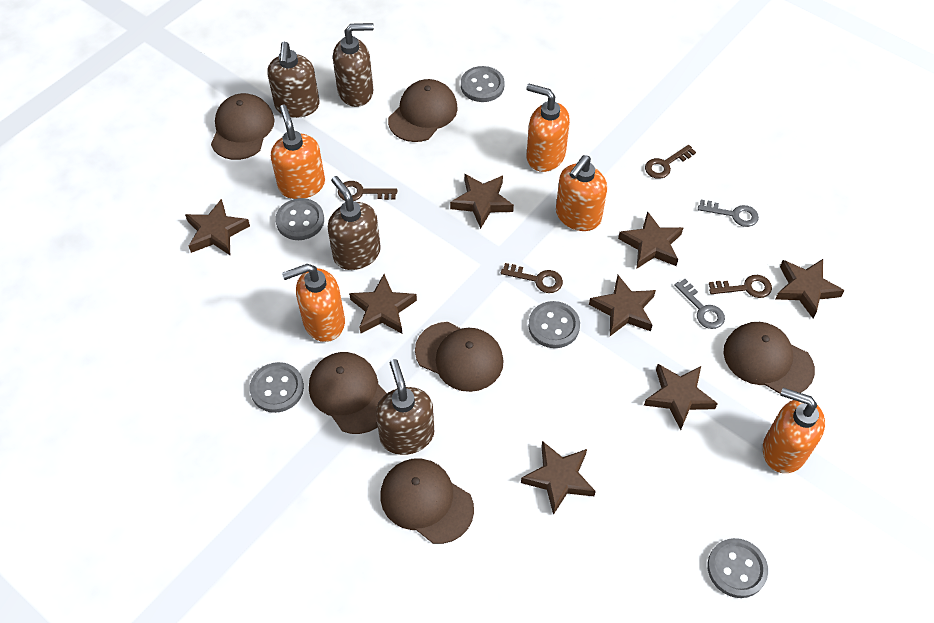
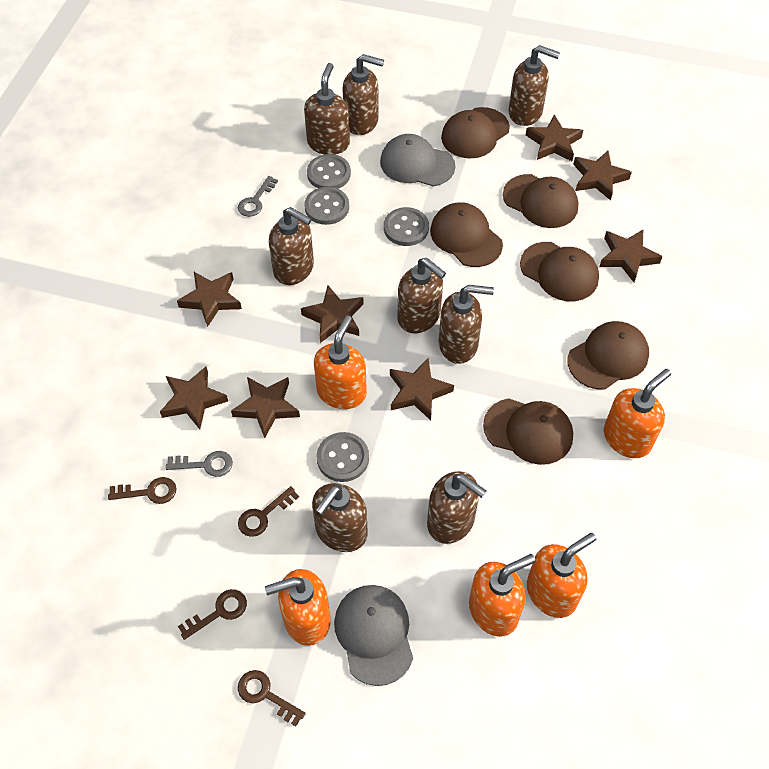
brown soap dispenser: 4 -> 8
grey button: 5 -> 4
grey cap: 0 -> 2

